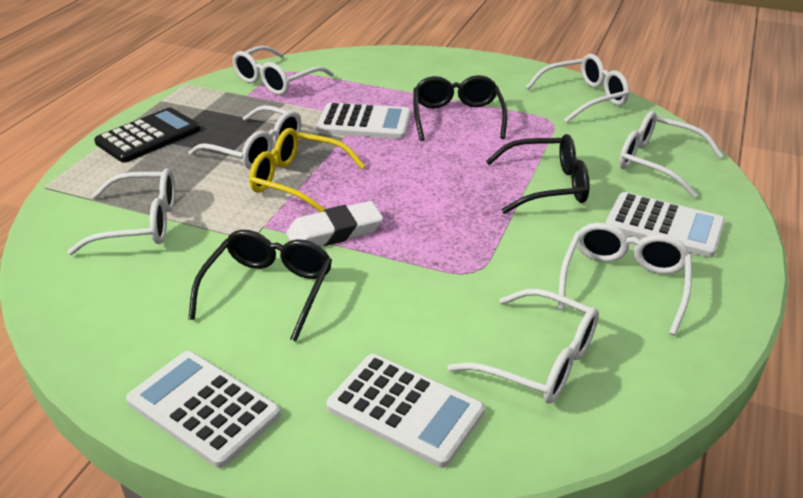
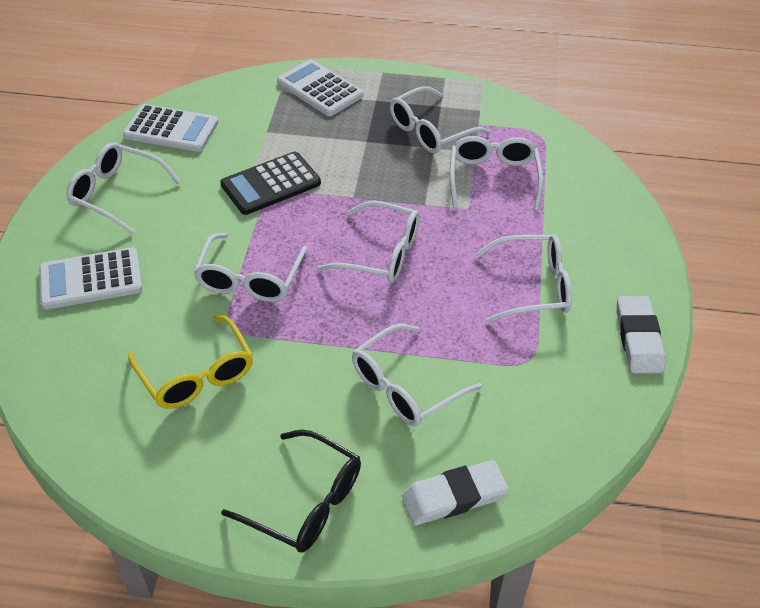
black glasses: 3 -> 1
white calculator: 4 -> 3
white eraser: 1 -> 2

